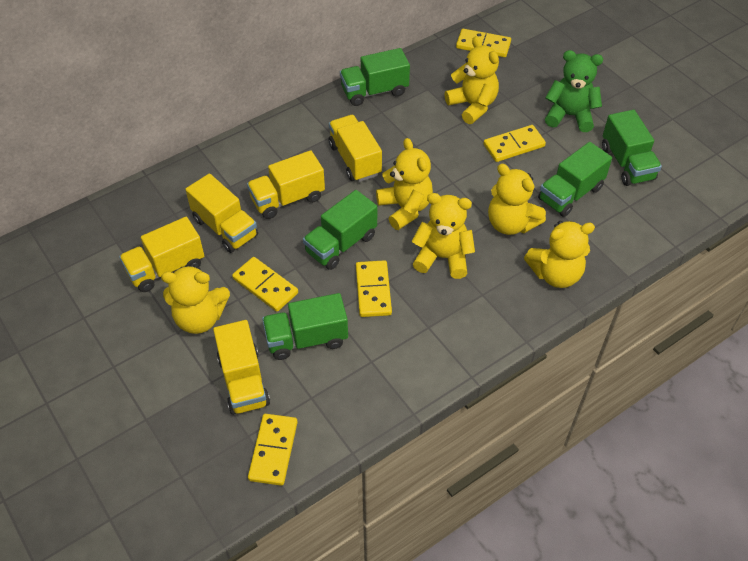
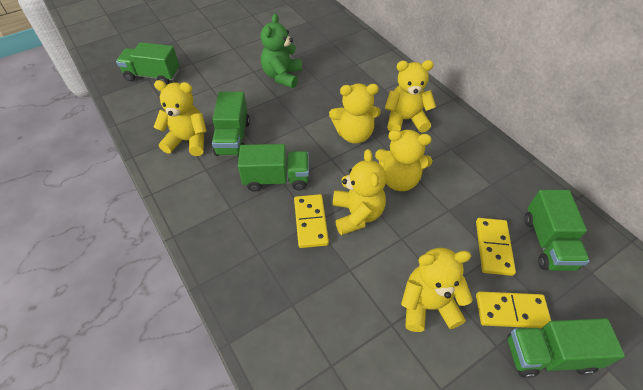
yellow domino: 5 -> 3
yellow truck: 5 -> 0

